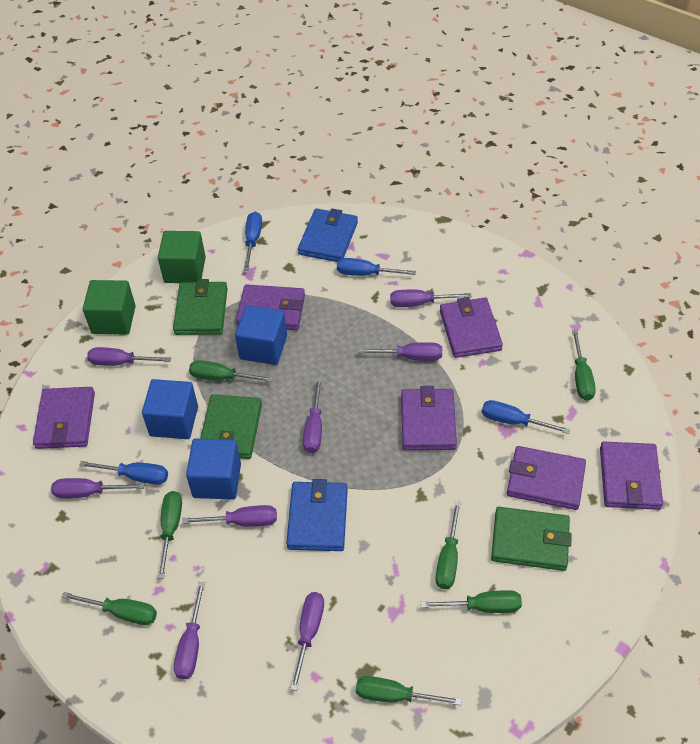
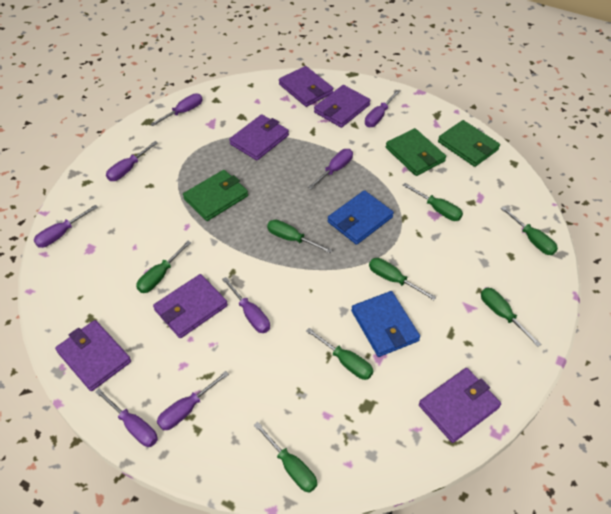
blue cube: 3 -> 0
blue screwdriver: 4 -> 0
green cube: 2 -> 0
green screwdriver: 7 -> 8

